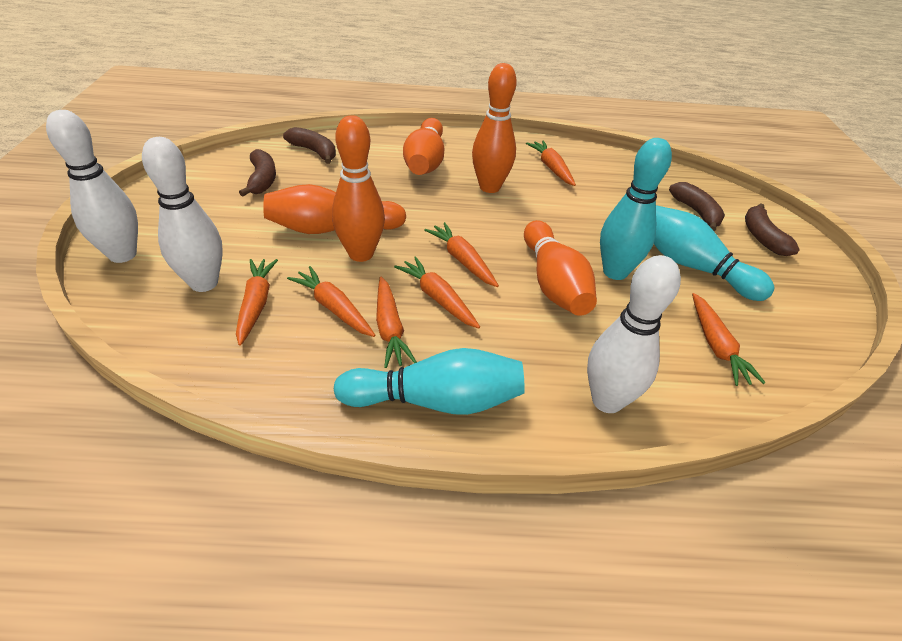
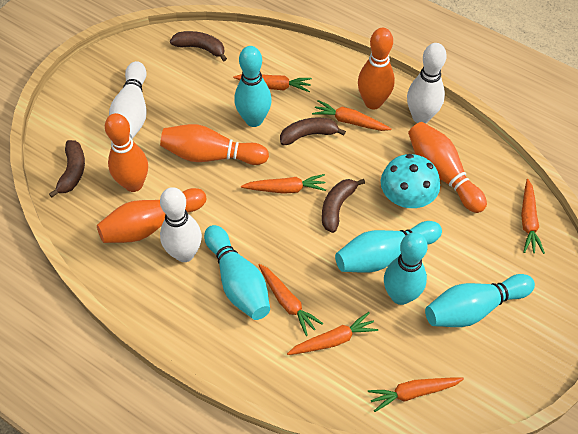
turquoise bowling pin: 3 -> 5
turquoise mushroom: 0 -> 1

